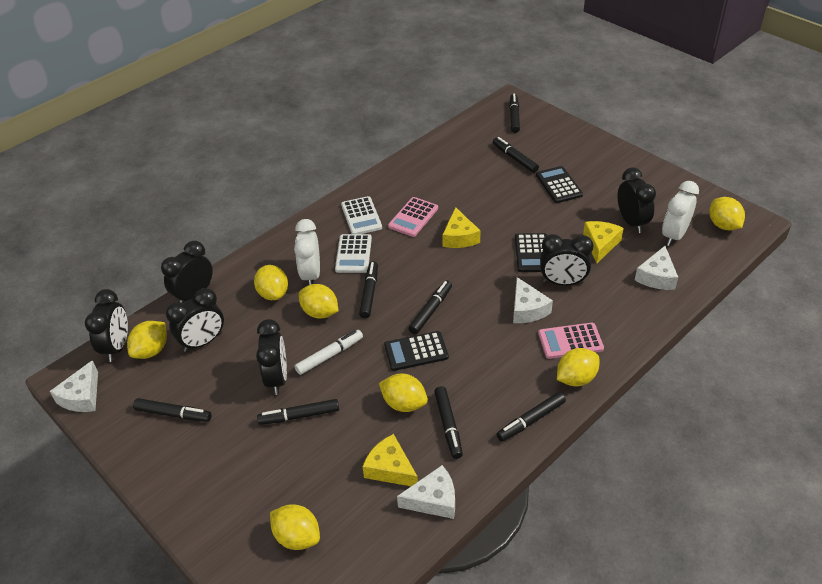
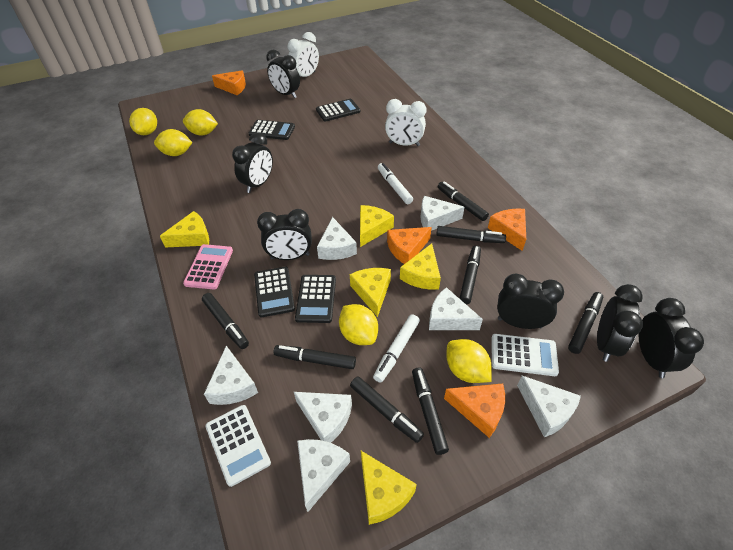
black calculator: 3 -> 4
orange cheese: 0 -> 4
pink calculator: 2 -> 1
white cheese: 4 -> 7
white marker: 1 -> 2
yellow cheese: 3 -> 5
yellow lemon: 7 -> 5

